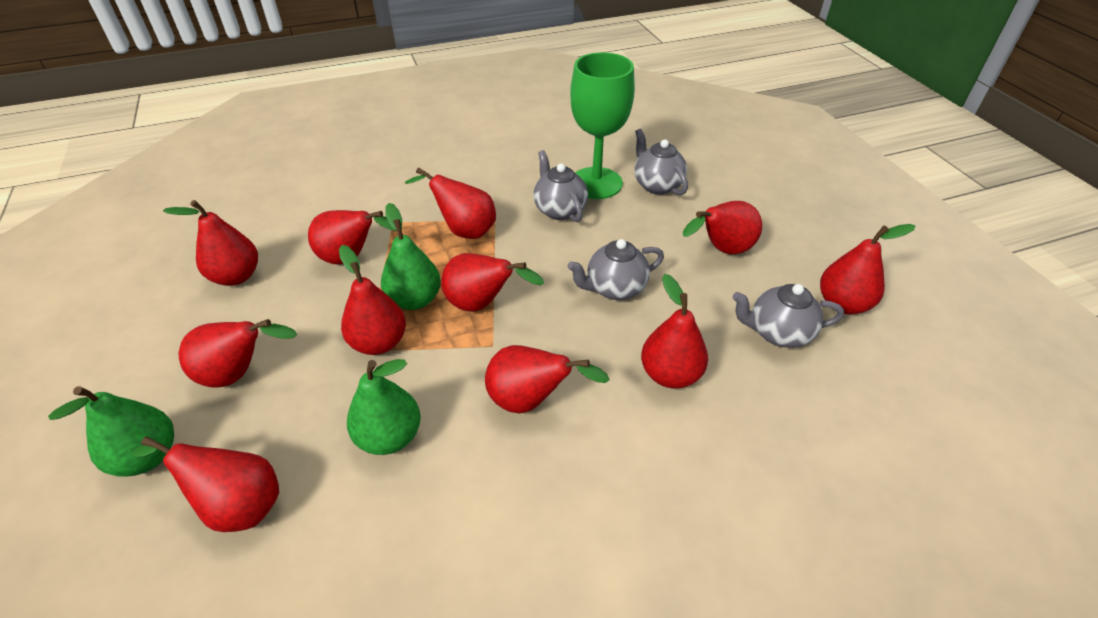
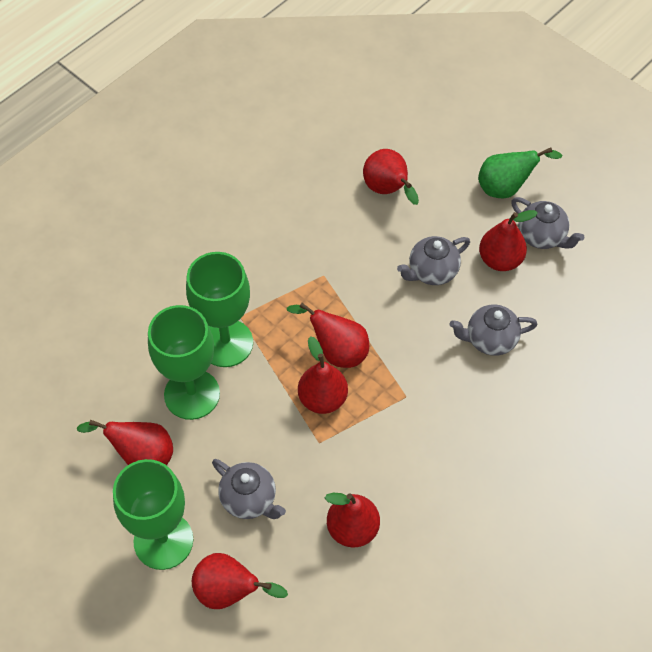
green goblet: 1 -> 3
green pear: 3 -> 1
red pear: 11 -> 7

